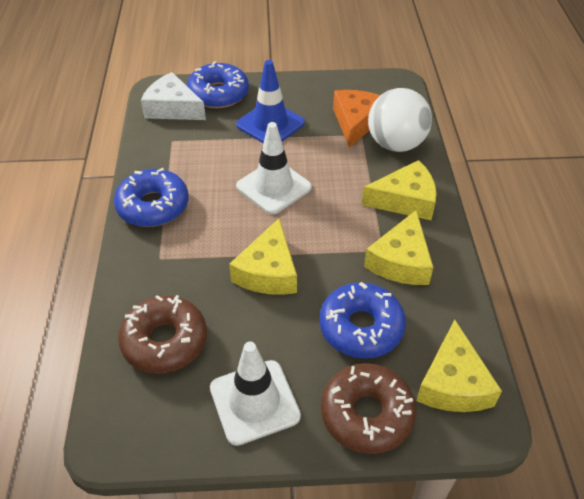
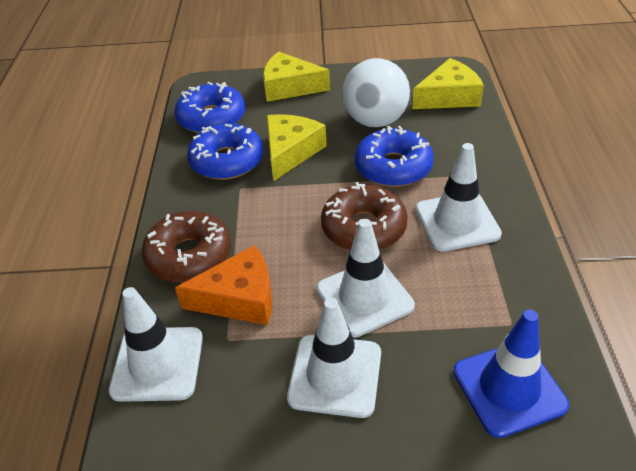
white cheese: 1 -> 0
white traffic cone: 2 -> 4
yellow cheese: 4 -> 3

